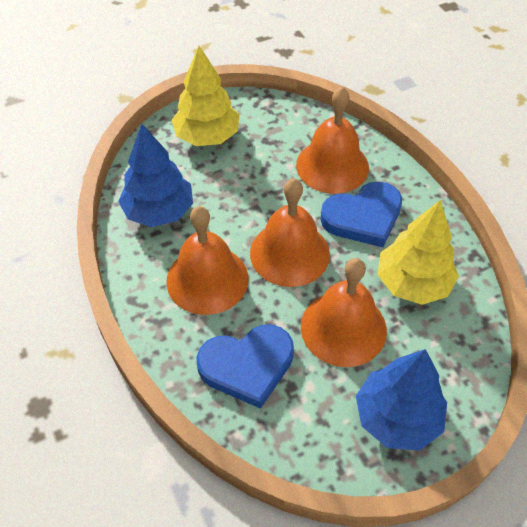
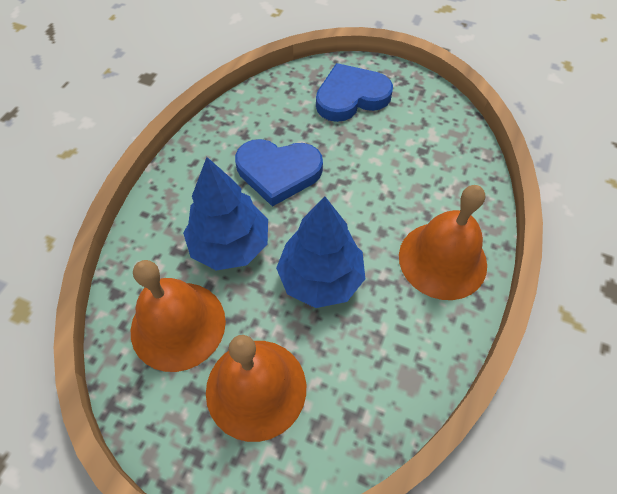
orange bell: 4 -> 3
yellow tree: 2 -> 0

